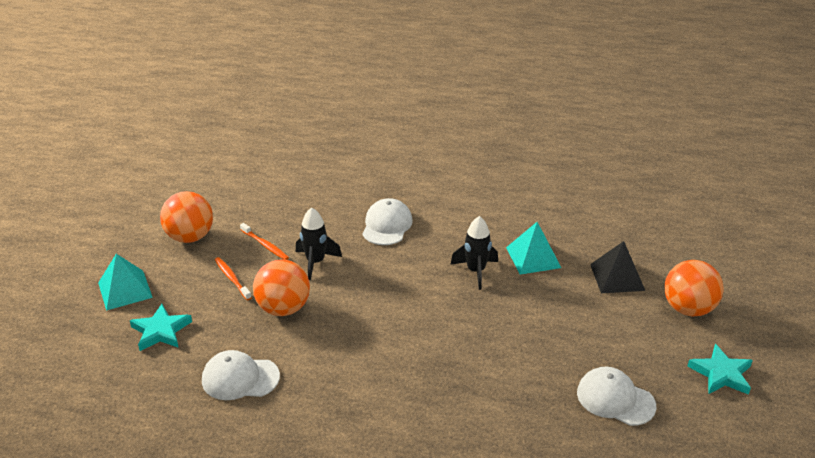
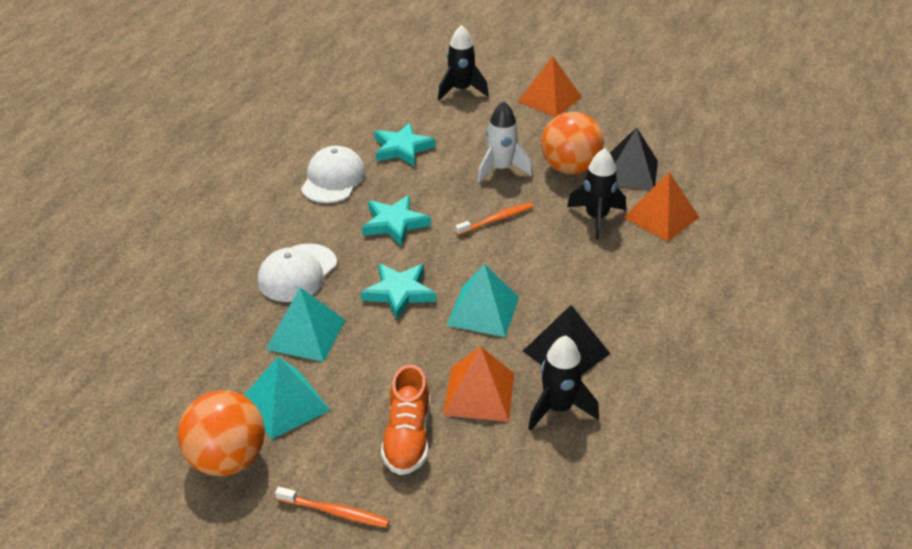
black pyramid: 1 -> 2
black rocket: 2 -> 3
orange ball: 3 -> 2
orange pyramid: 0 -> 3
orange shoe: 0 -> 1
turquoise pyramid: 2 -> 3
turquoise star: 2 -> 3
white cap: 3 -> 2
white rocket: 0 -> 1

